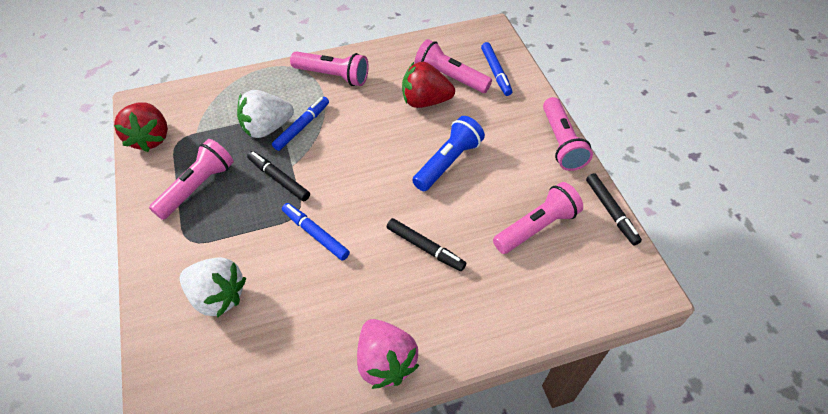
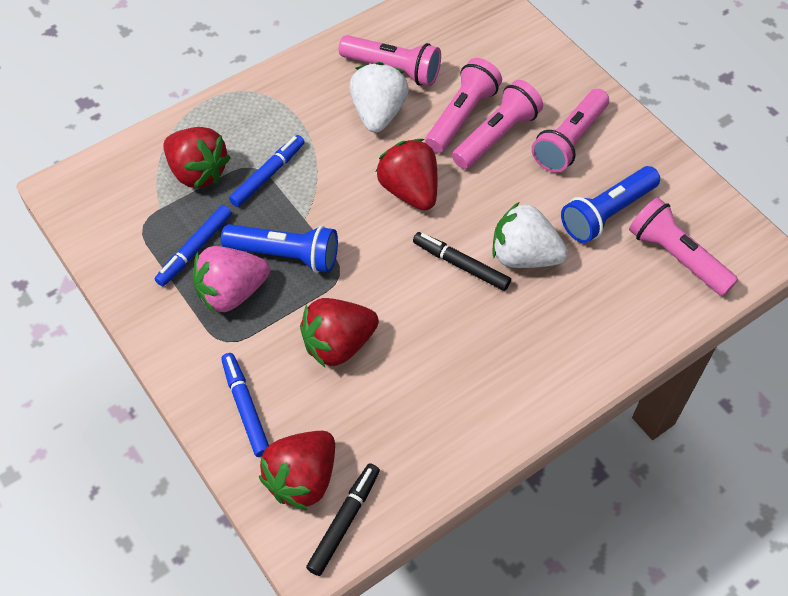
black marker: 3 -> 2
blue flashlight: 1 -> 2
red strawberry: 2 -> 4

